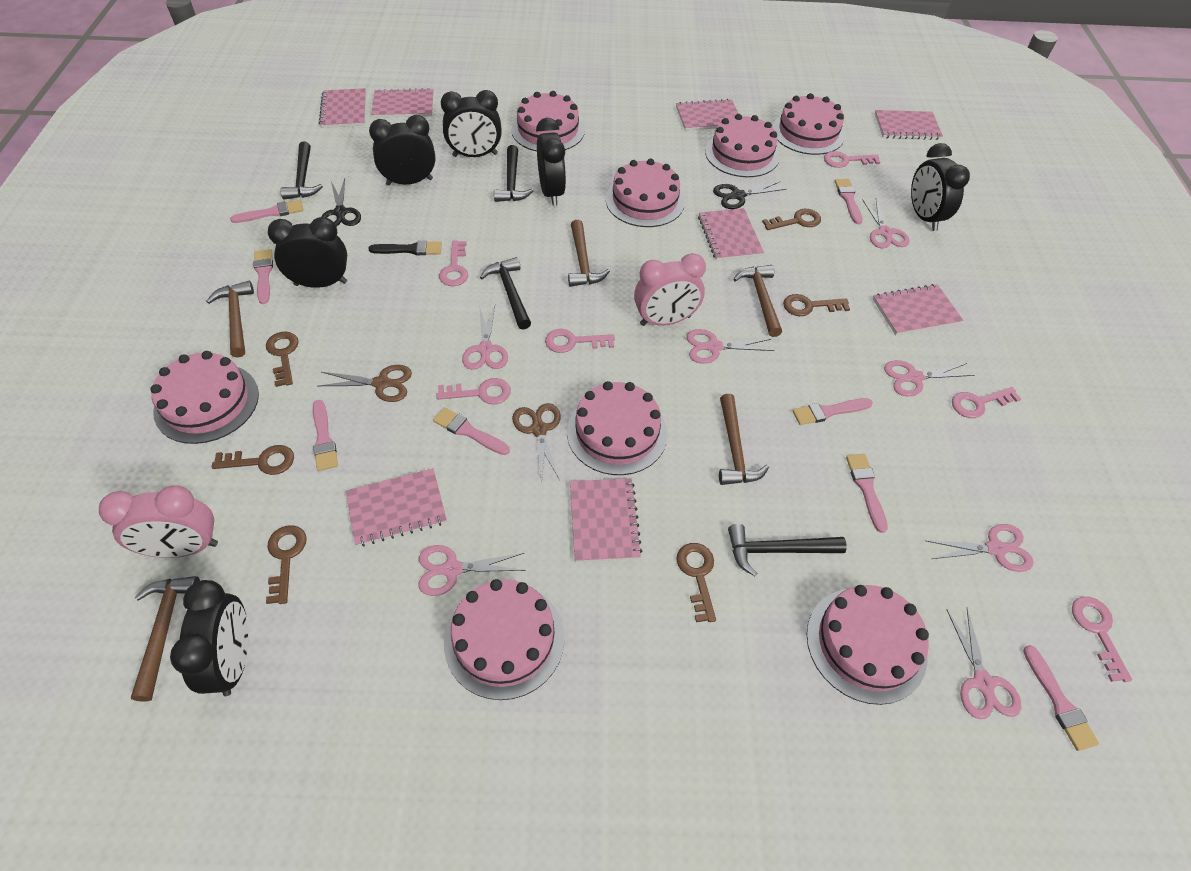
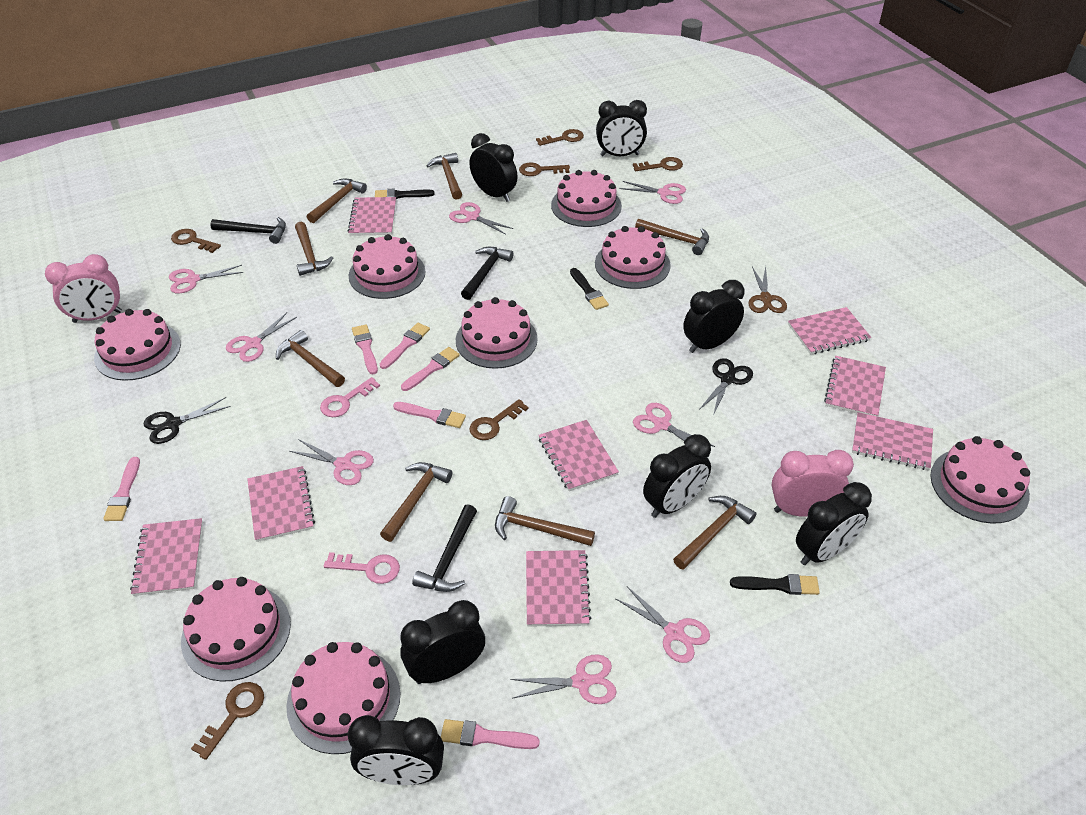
black brush: 1 -> 3
black clock: 6 -> 7
black hammer: 4 -> 3
brown hammer: 5 -> 8
brown scissors: 2 -> 1
pink brush: 8 -> 6
pink key: 6 -> 2
pink scissors: 7 -> 8

